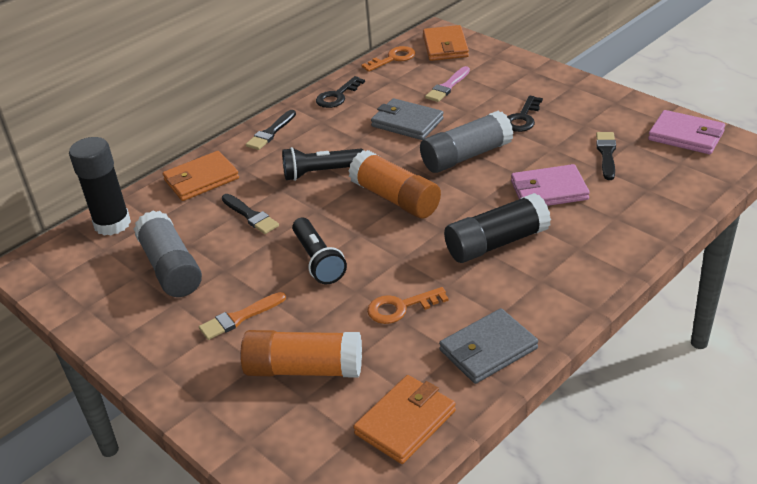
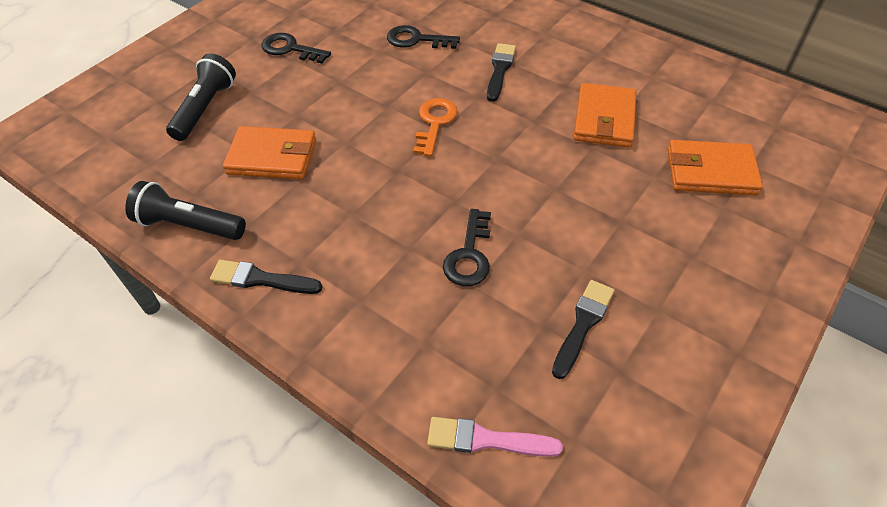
black glue stick: 2 -> 0
black key: 2 -> 3
grey glue stick: 2 -> 0
grey wallet: 2 -> 0
orange brush: 1 -> 0
orange glue stick: 2 -> 0
orange key: 2 -> 1
pink wallet: 2 -> 0

